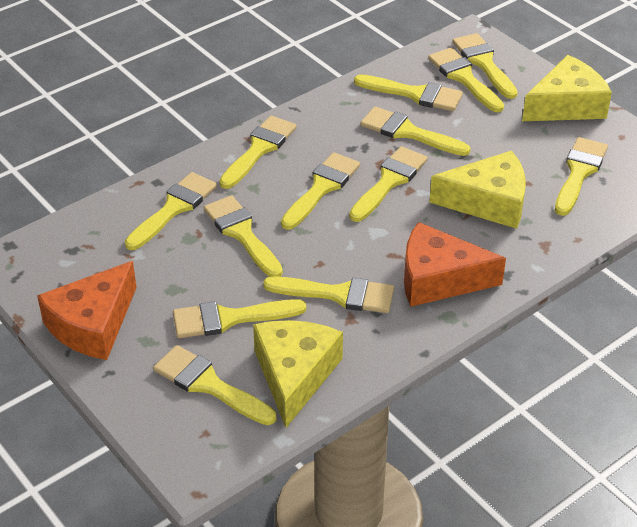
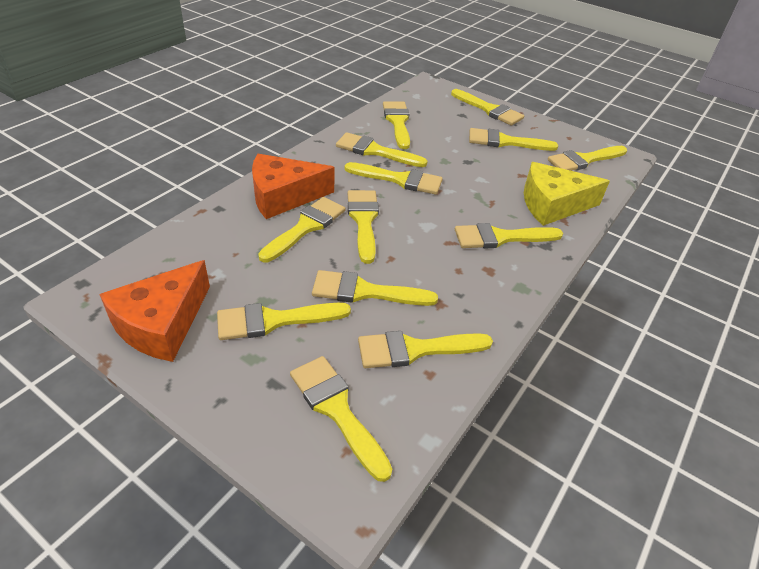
yellow cheese: 3 -> 1

